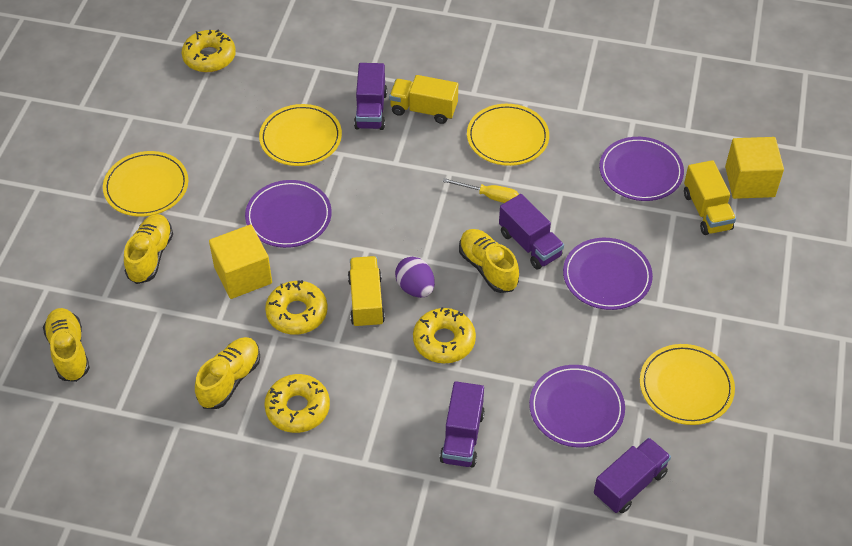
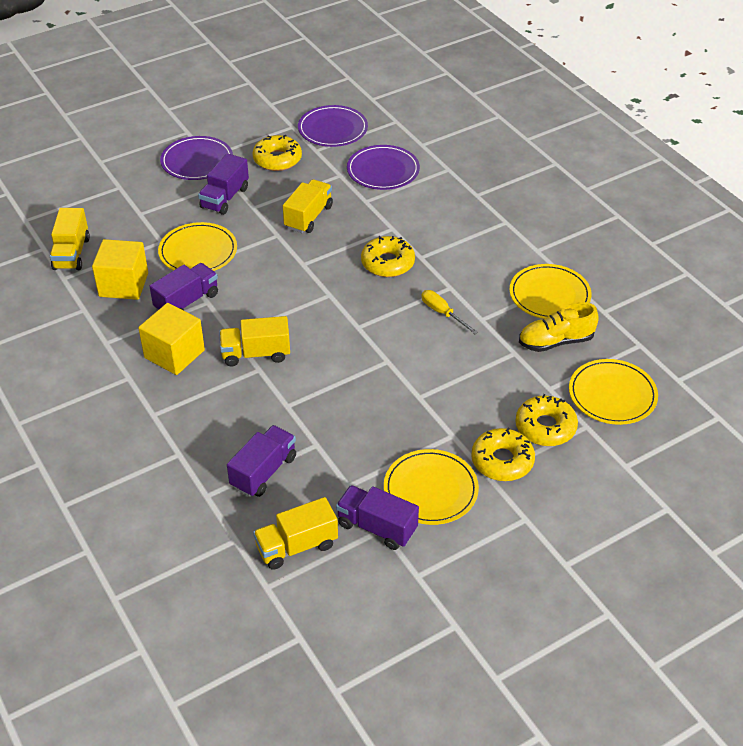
purple egg: 1 -> 0
purple plate: 4 -> 3
yellow shoe: 4 -> 1
yellow truck: 3 -> 4

